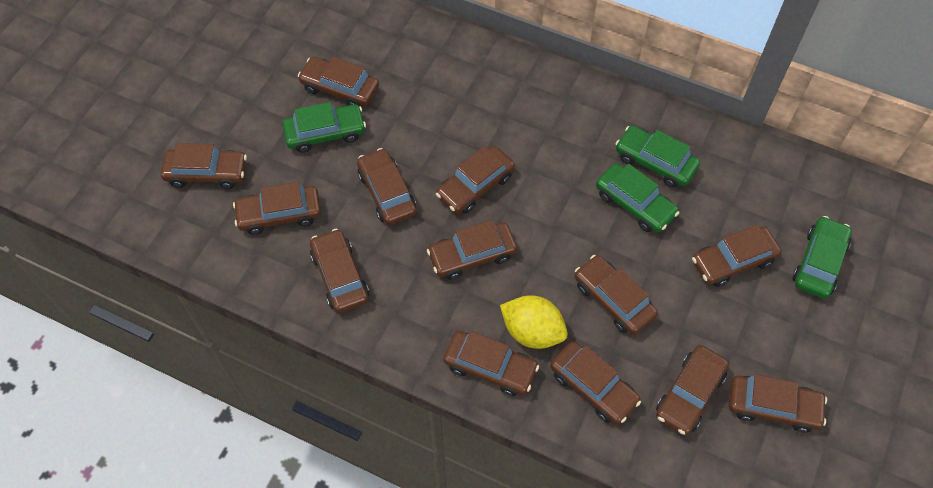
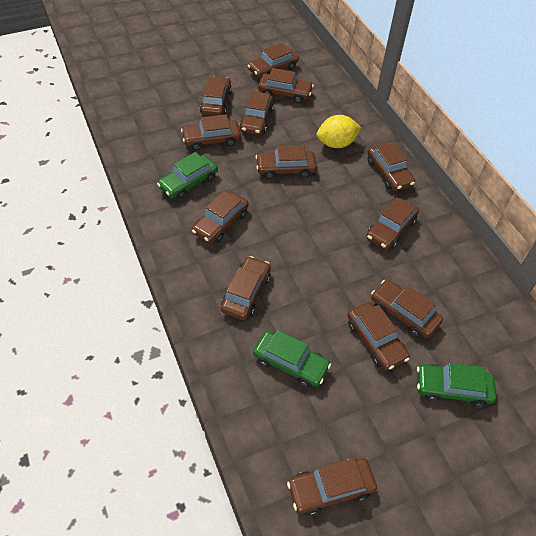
green car: 4 -> 3

